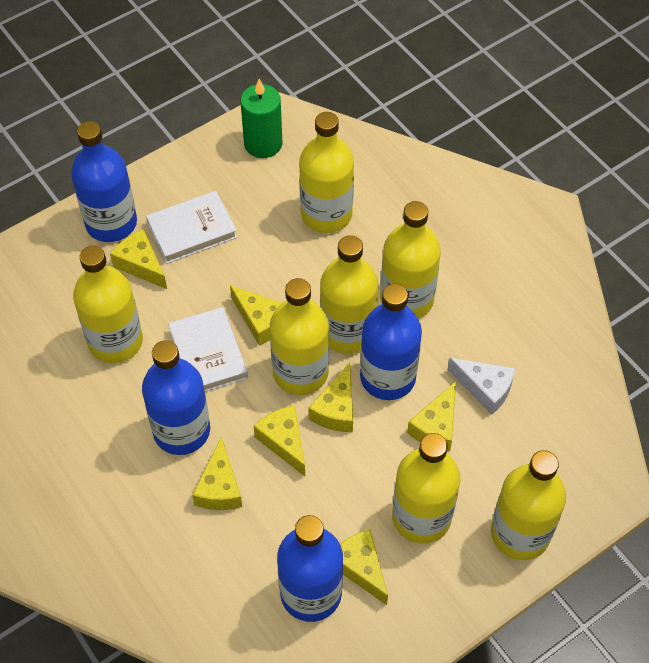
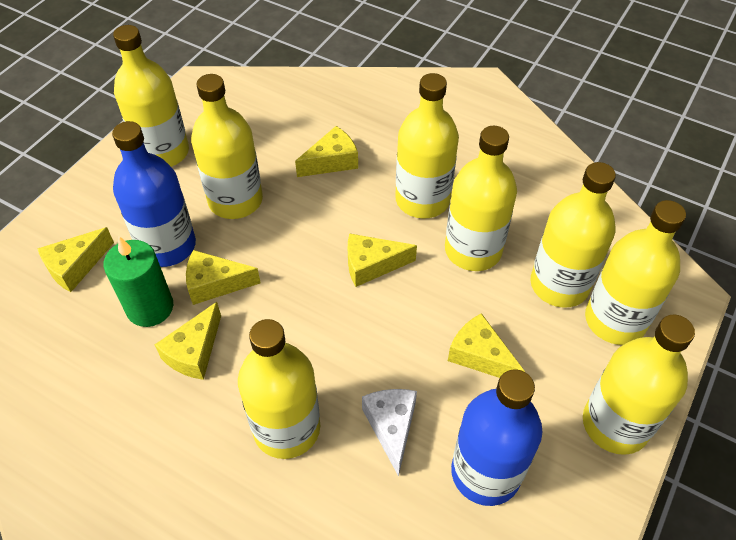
blue bottle: 4 -> 2
white book: 2 -> 0
yellow bottle: 7 -> 8
yellow cheese: 7 -> 6

